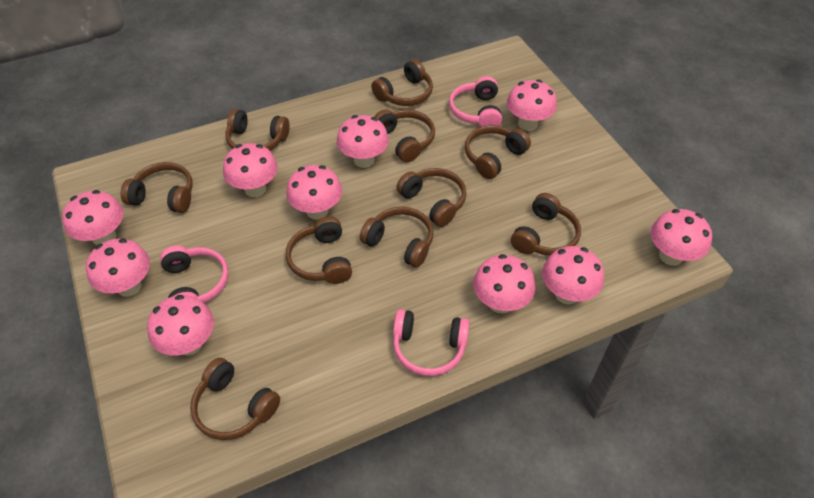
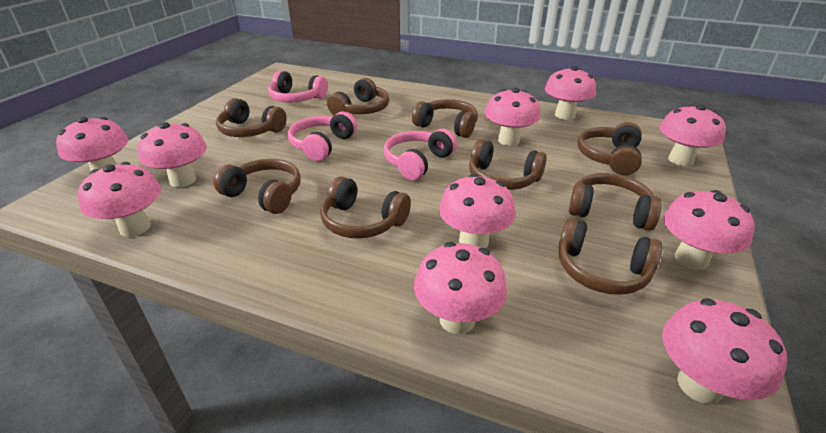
brown headphones: 10 -> 9

